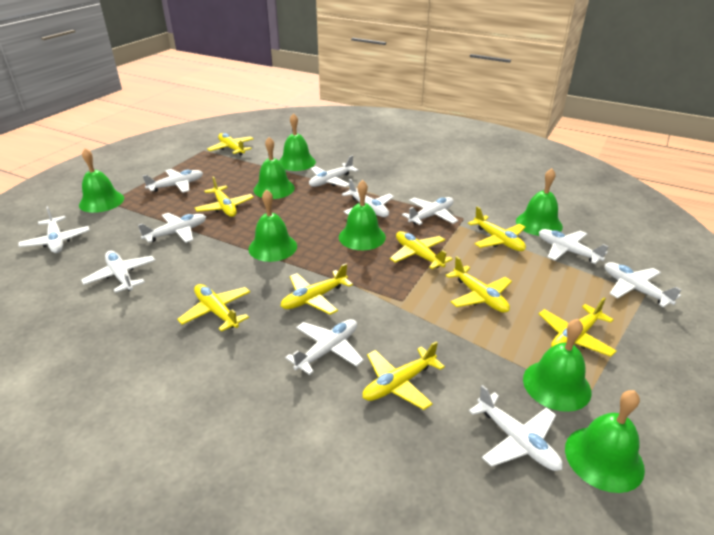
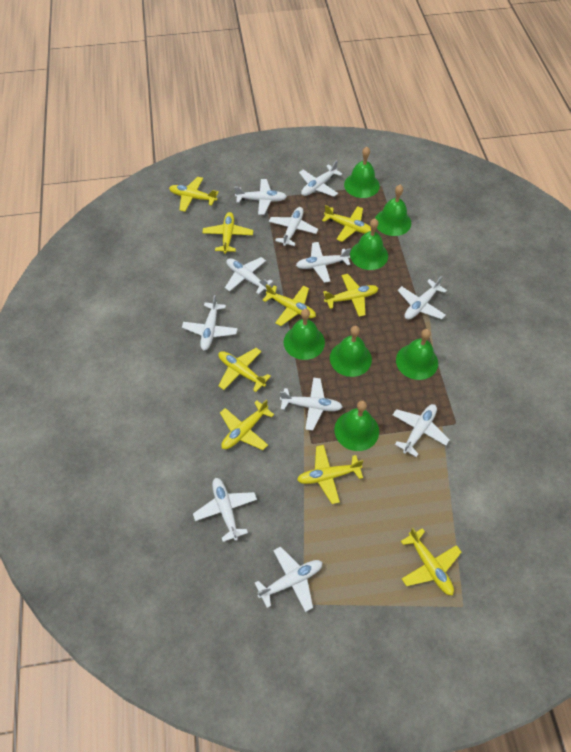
green bell: 8 -> 7

